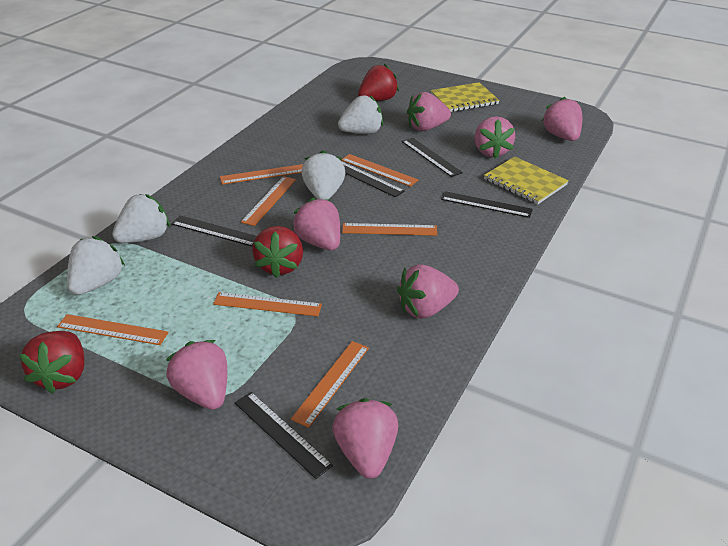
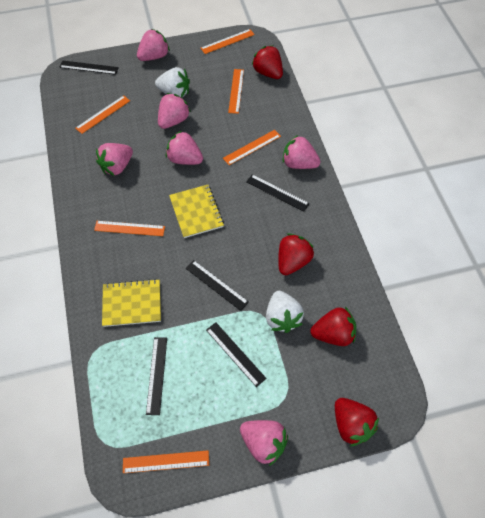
orange ruler: 7 -> 6
pink strawberry: 7 -> 6
red strawberry: 3 -> 4
white strawberry: 4 -> 2

